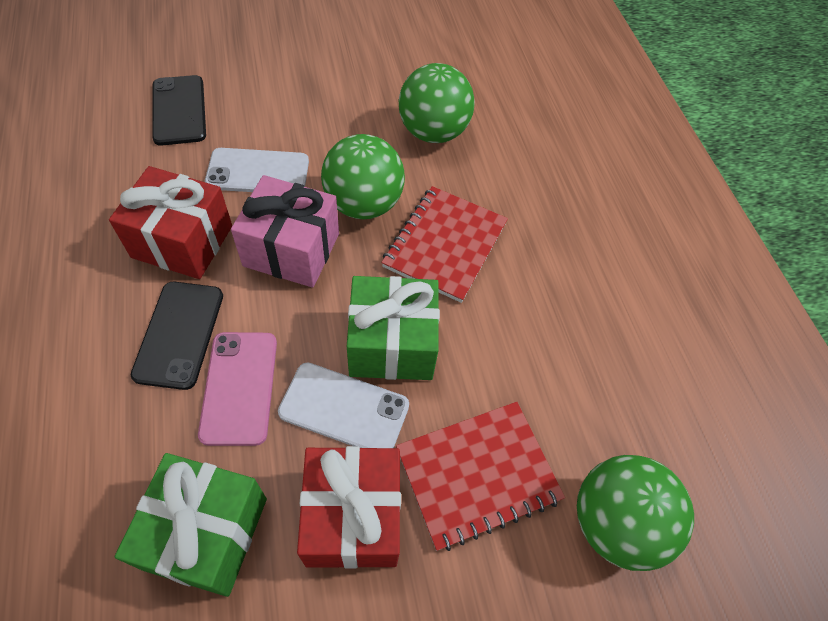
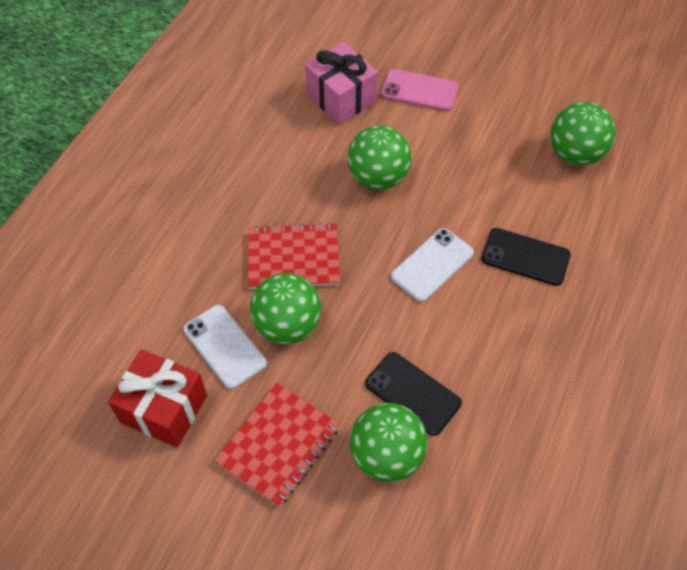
green ball: 3 -> 4
green gift: 2 -> 0
red gift: 2 -> 1

